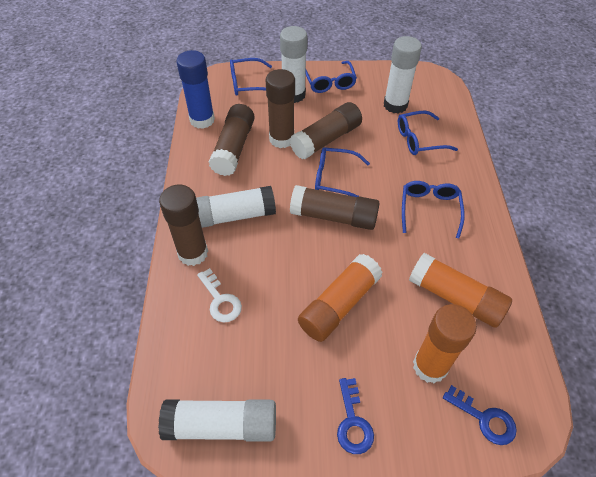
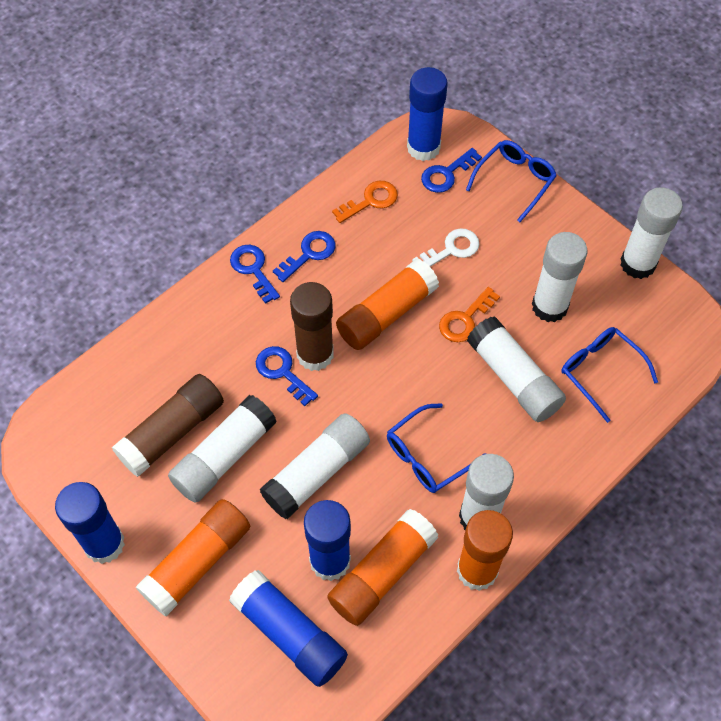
blue glasses: 5 -> 3
blue glue stick: 1 -> 4
blue key: 2 -> 4
brown glue stick: 5 -> 2
orange glue stick: 3 -> 4
orange key: 0 -> 2
white glue stick: 4 -> 6

